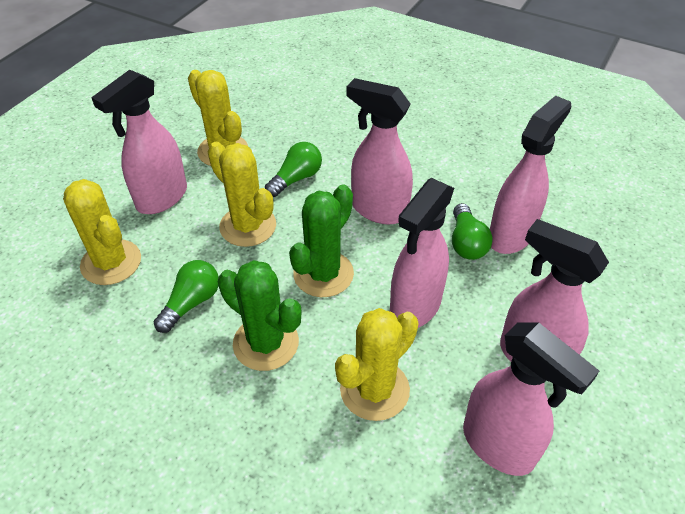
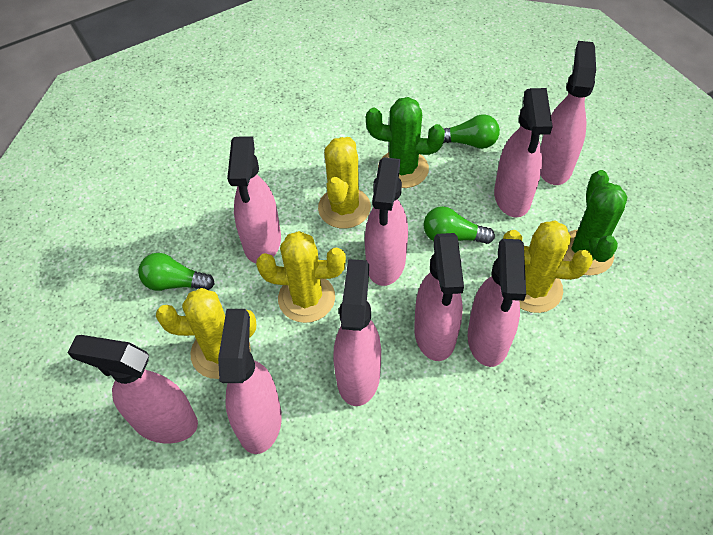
pink spray bottle: 6 -> 9

